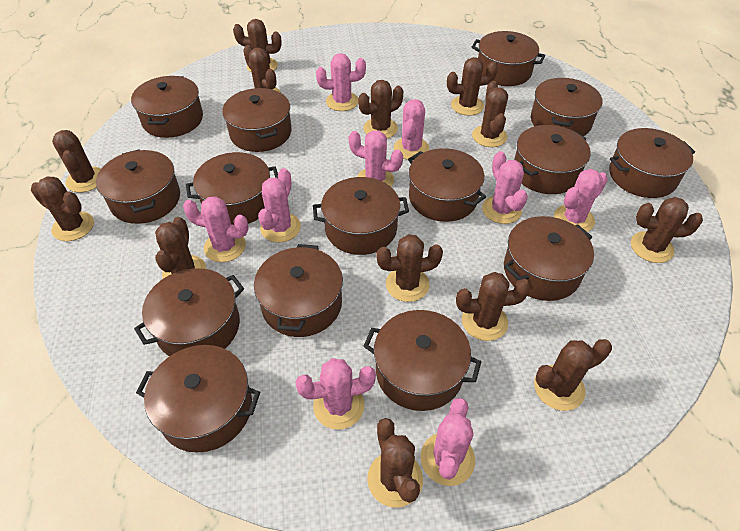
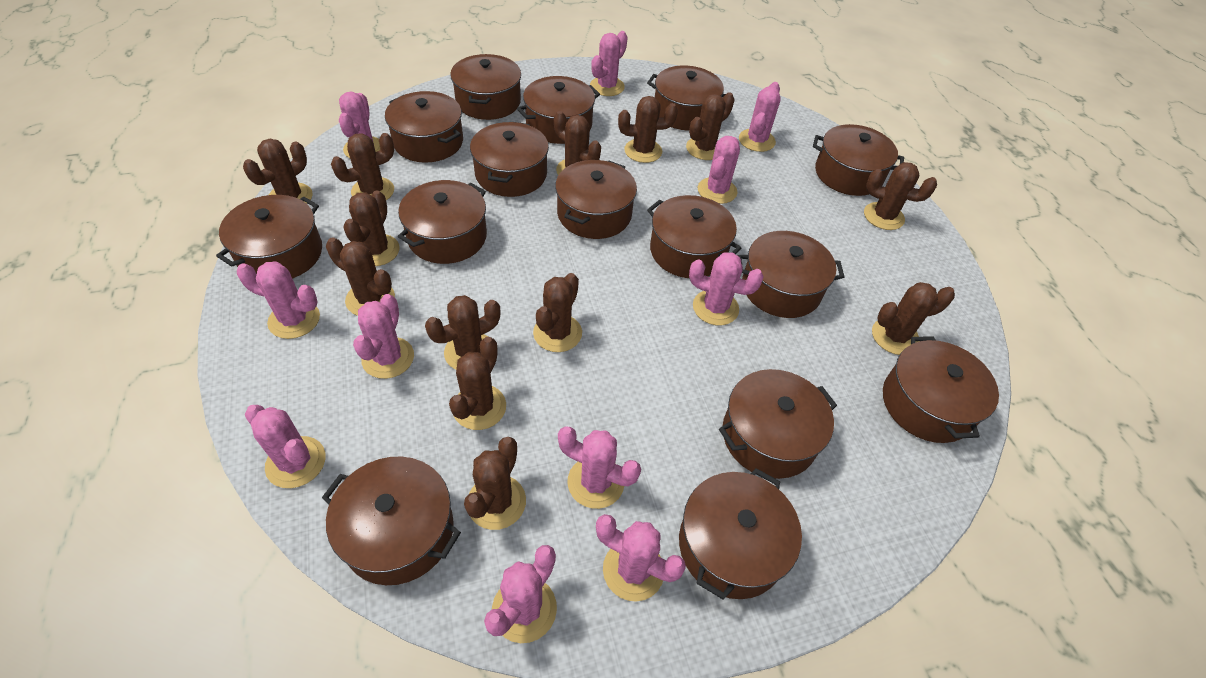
pink cactus: 9 -> 11

